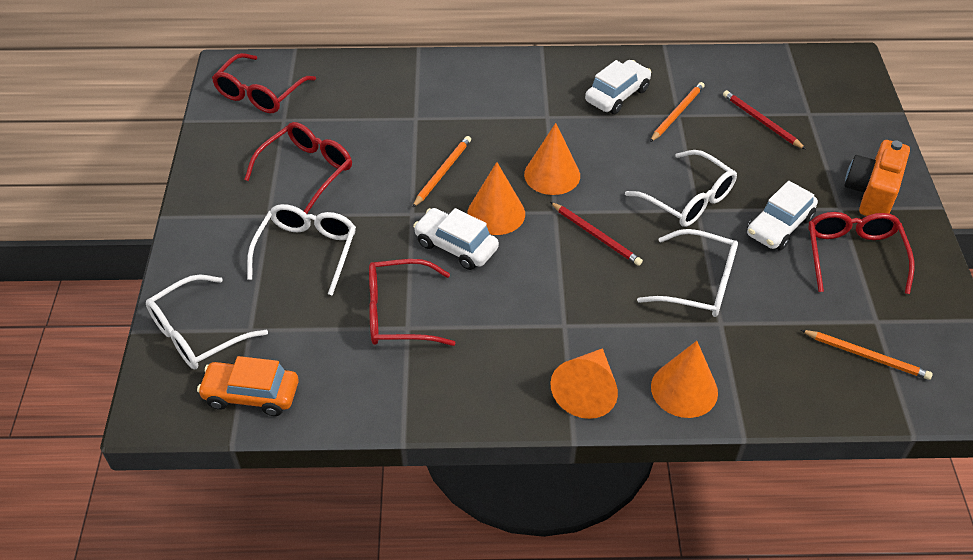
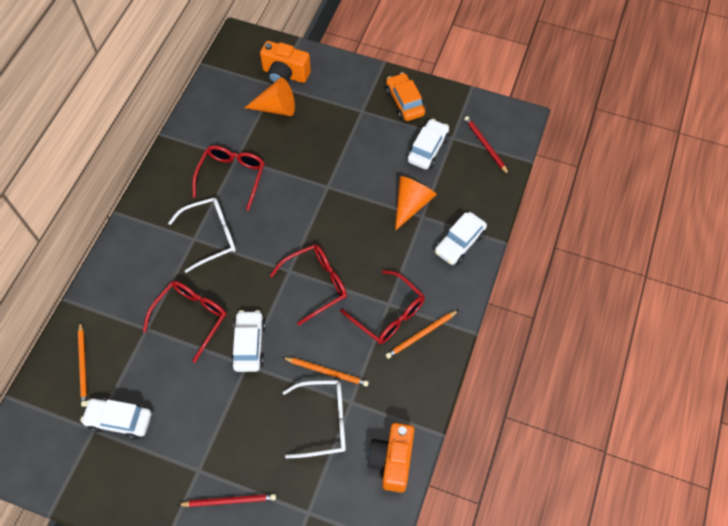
orange camera: 1 -> 2
orange cone: 4 -> 2
white car: 3 -> 4
white glasses: 4 -> 2

